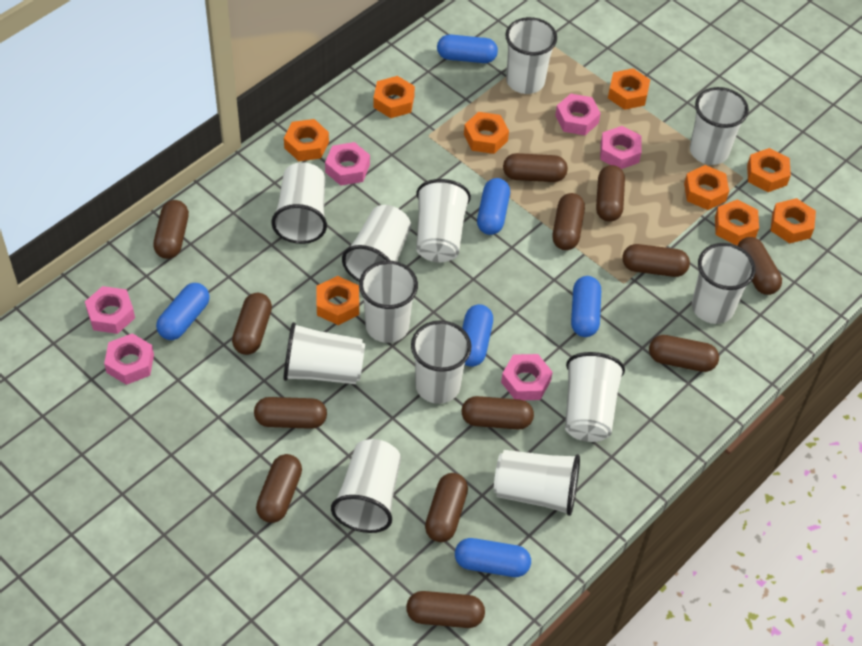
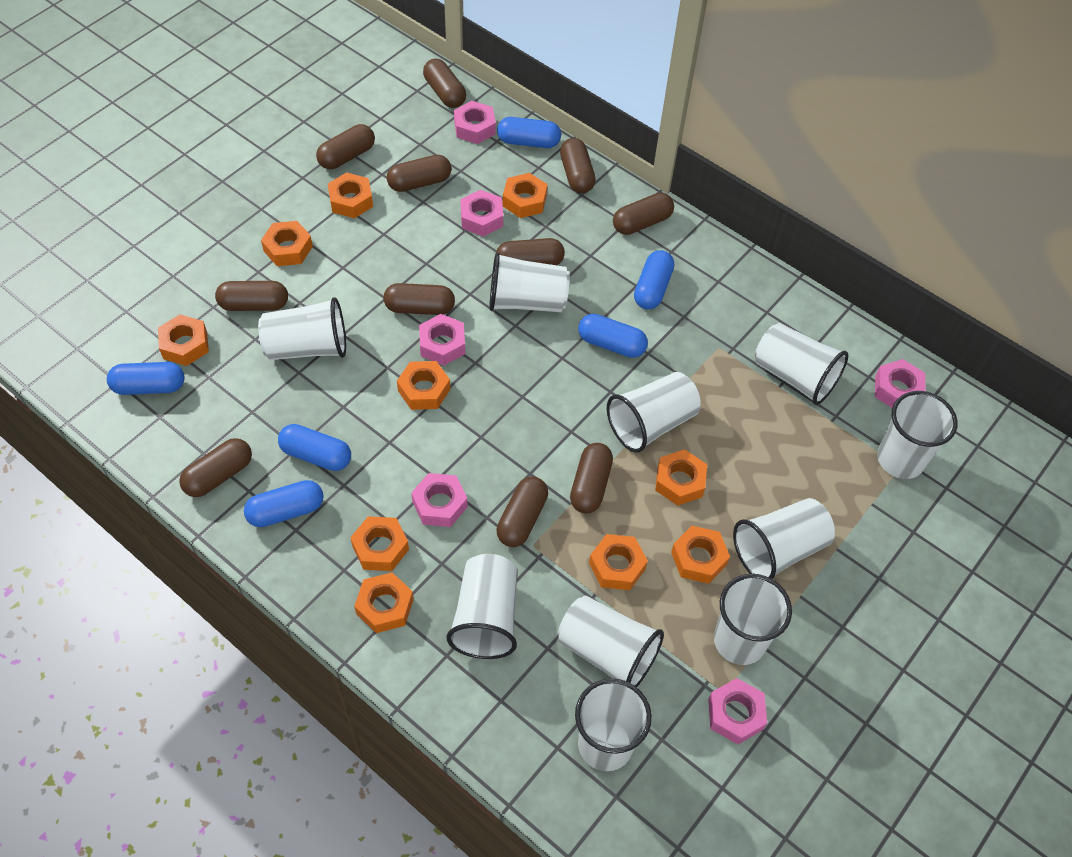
brown capsule: 13 -> 11
orange nut: 9 -> 10
white cup: 12 -> 10

